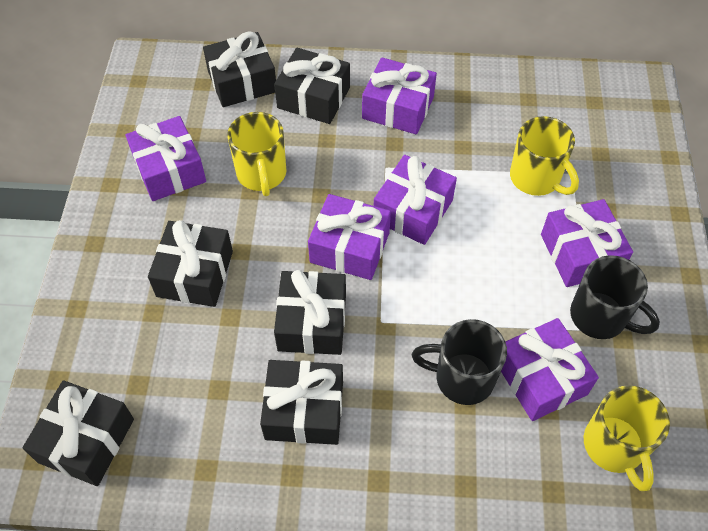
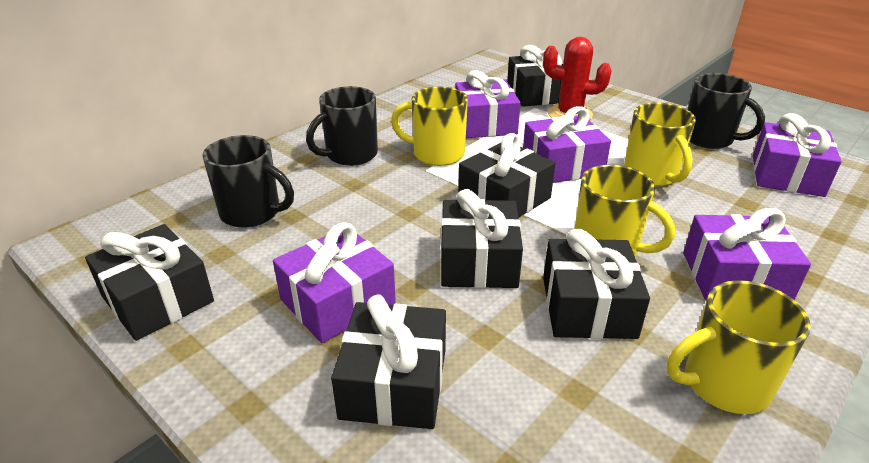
black mug: 2 -> 3
purple gift: 6 -> 5
red cactus: 0 -> 1
yellow mug: 3 -> 4

